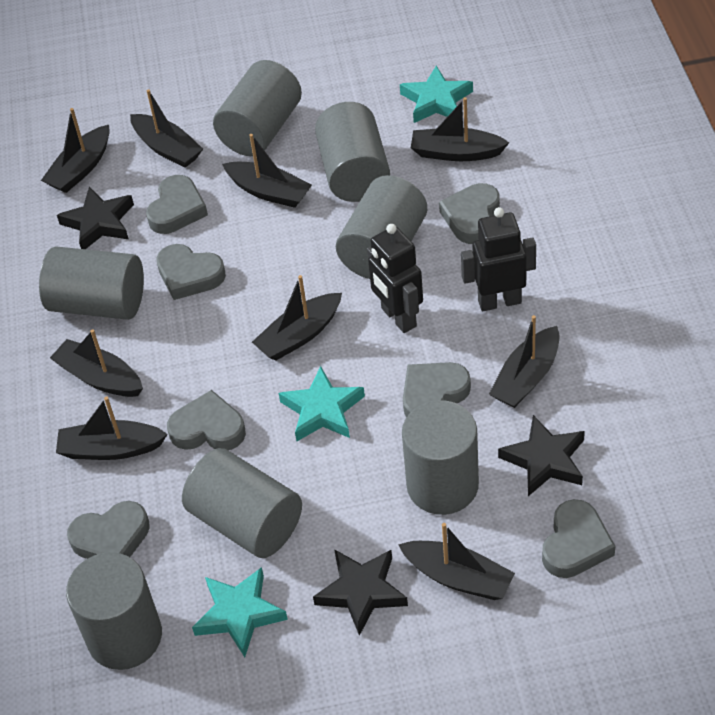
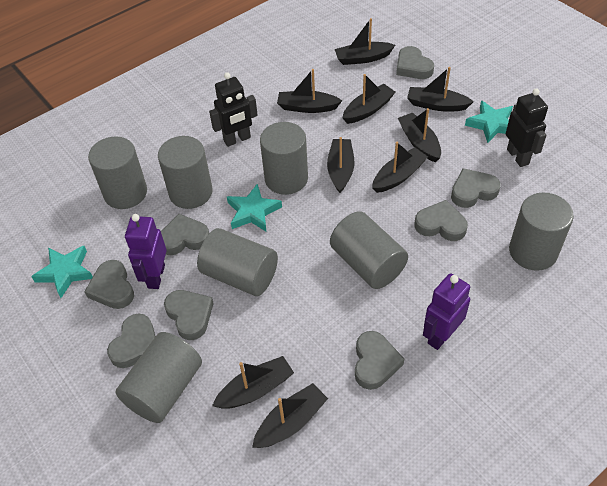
black star: 3 -> 0
grey heart: 7 -> 8
purple robot: 0 -> 2

